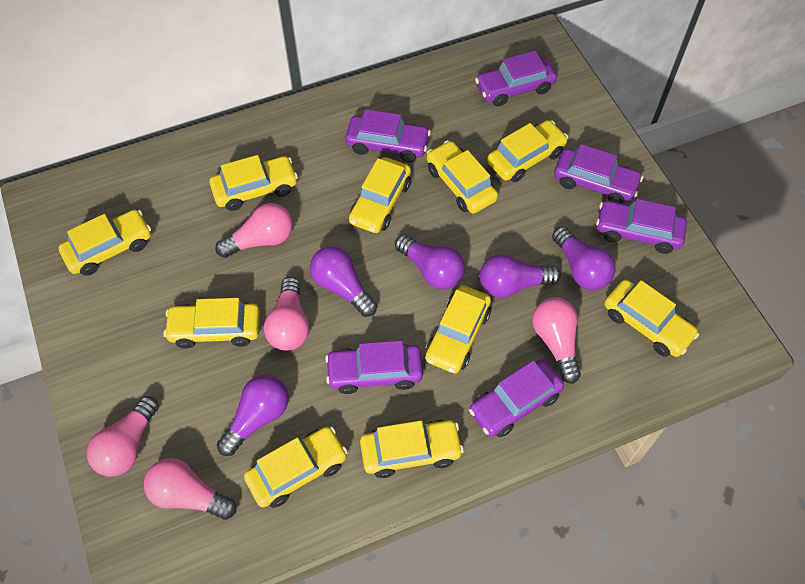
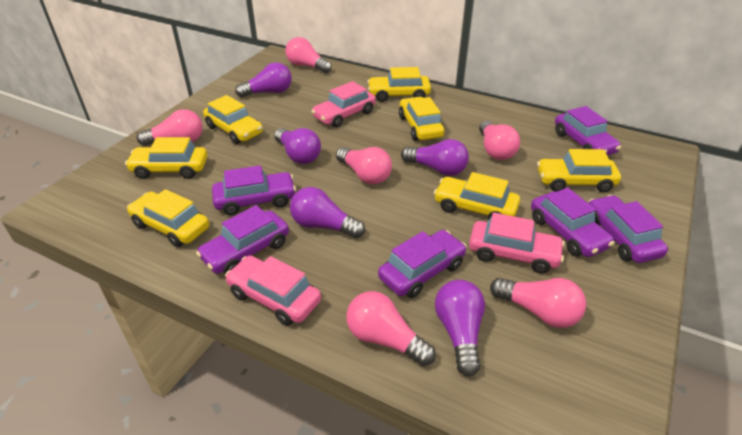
pink car: 0 -> 3
pink light bulb: 5 -> 6
yellow car: 10 -> 7

